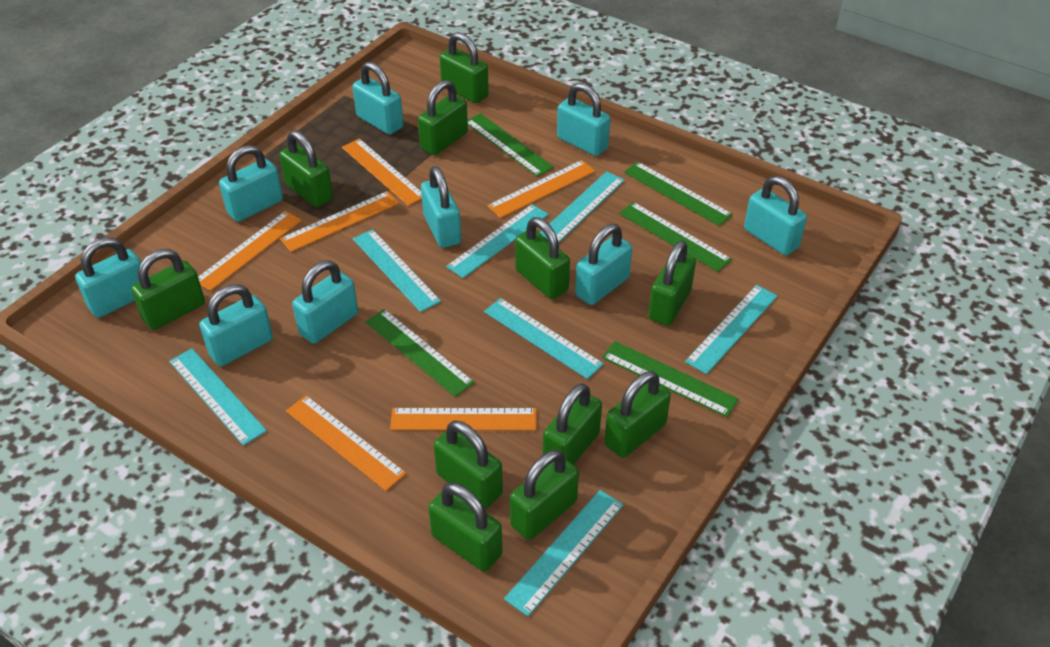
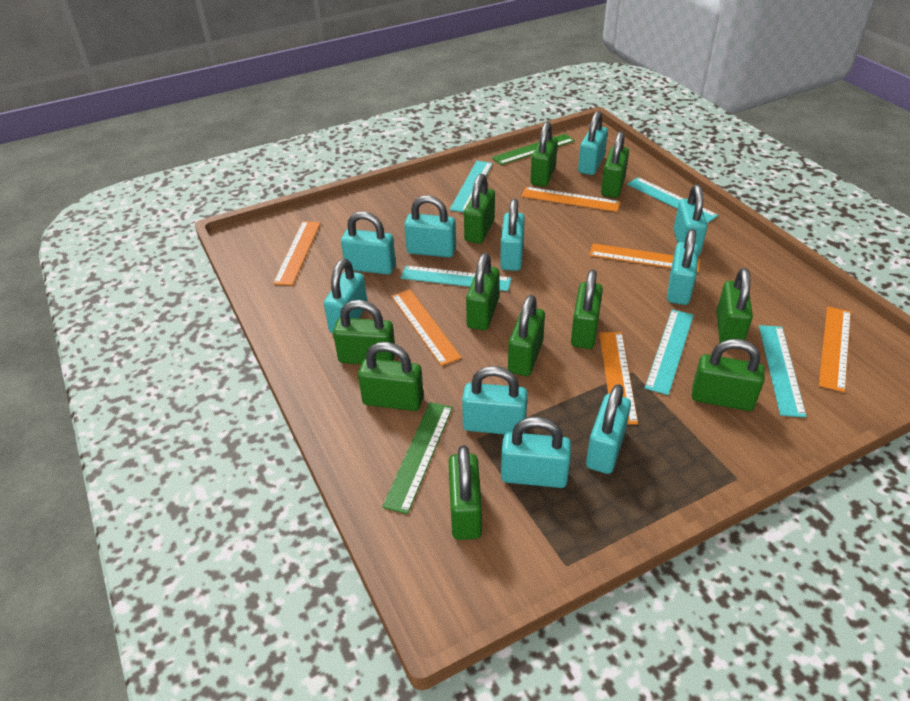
green ruler: 5 -> 2
turquoise padlock: 9 -> 10
turquoise ruler: 7 -> 5

